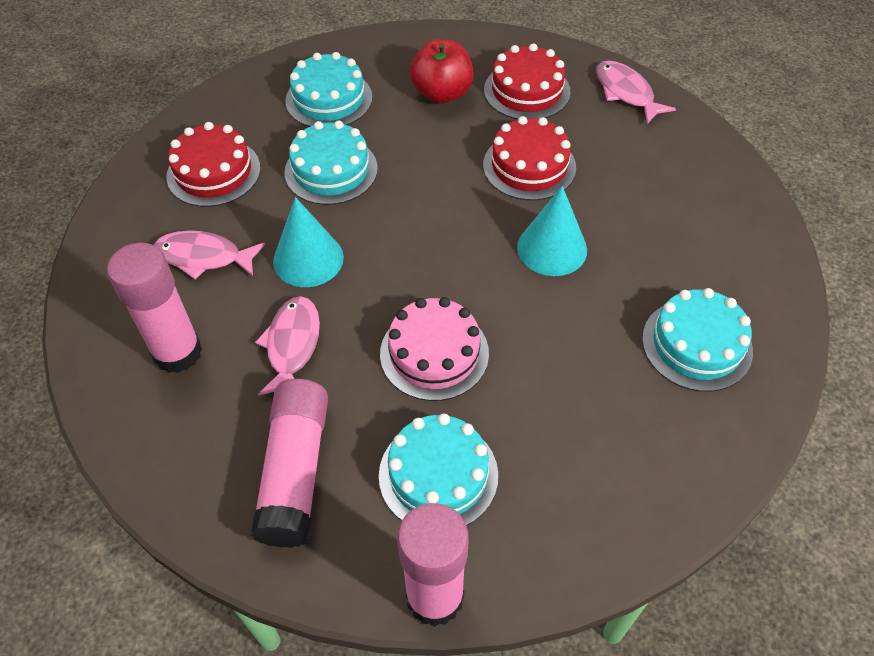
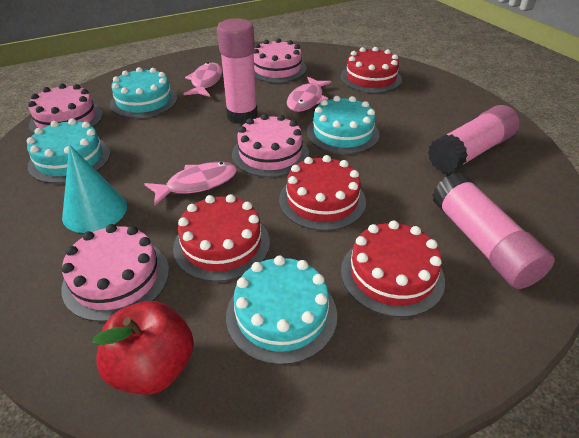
pink cake: 1 -> 4
red cake: 3 -> 4
turquoise cone: 2 -> 1

